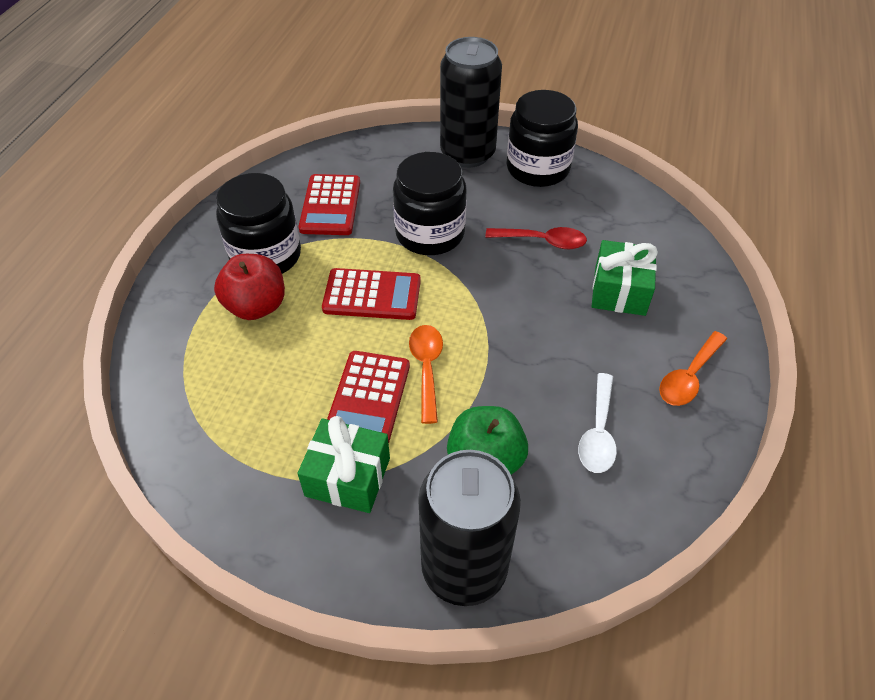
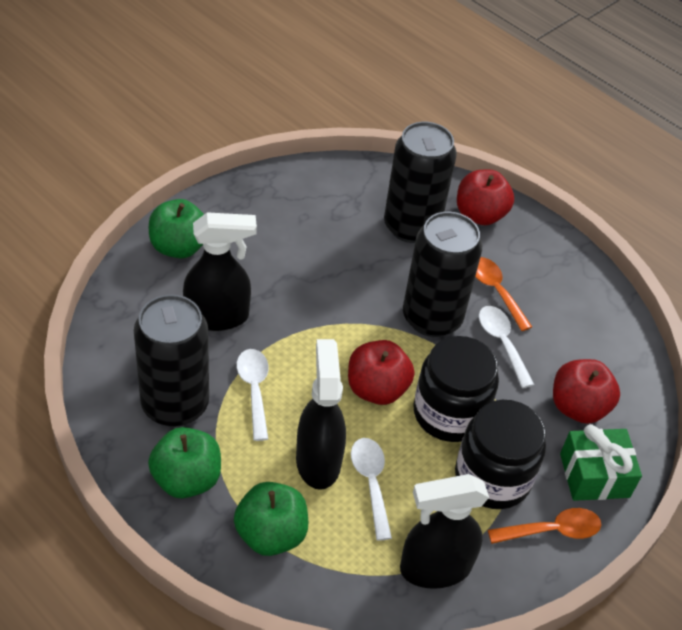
black can: 2 -> 3
black jar: 3 -> 2
black spray bottle: 0 -> 3
green apple: 1 -> 3
green gift: 2 -> 1
red apple: 1 -> 3
red calculator: 3 -> 0
red spoon: 1 -> 0
white spoon: 1 -> 3

